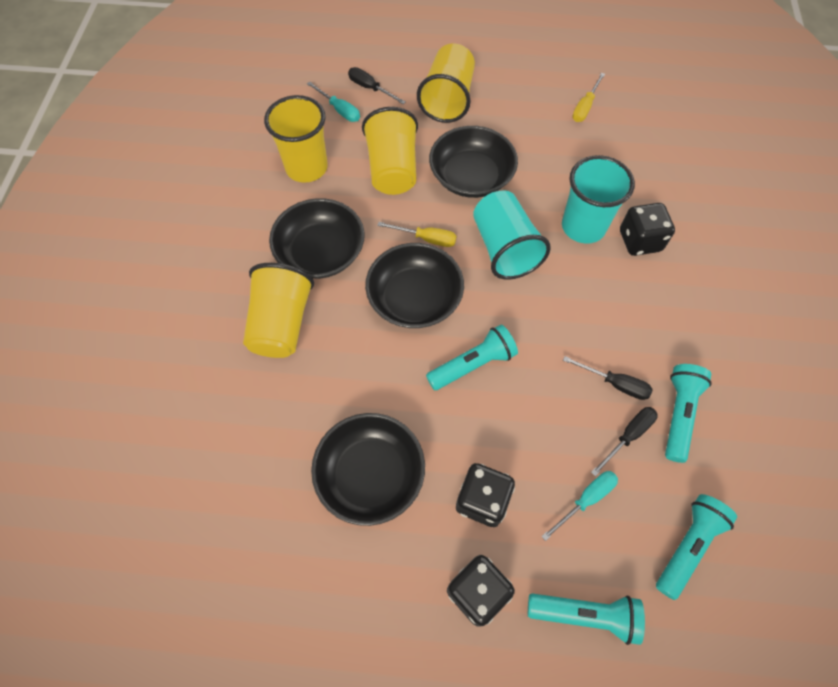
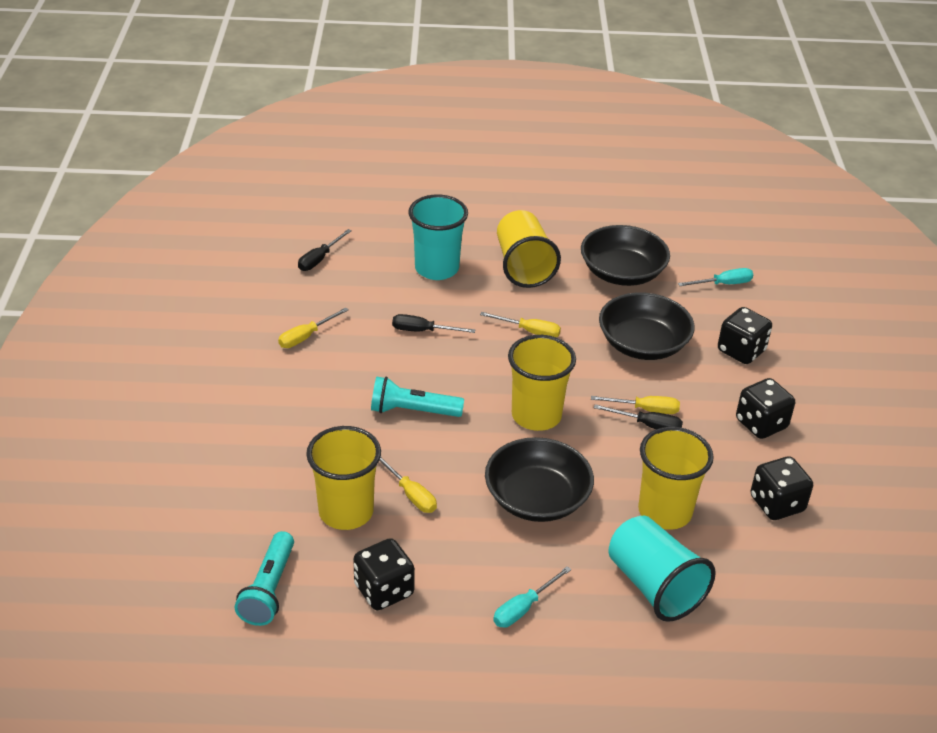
black bowl: 4 -> 3
black dice: 3 -> 4
turquoise flashlight: 4 -> 2
yellow screwdriver: 2 -> 4

